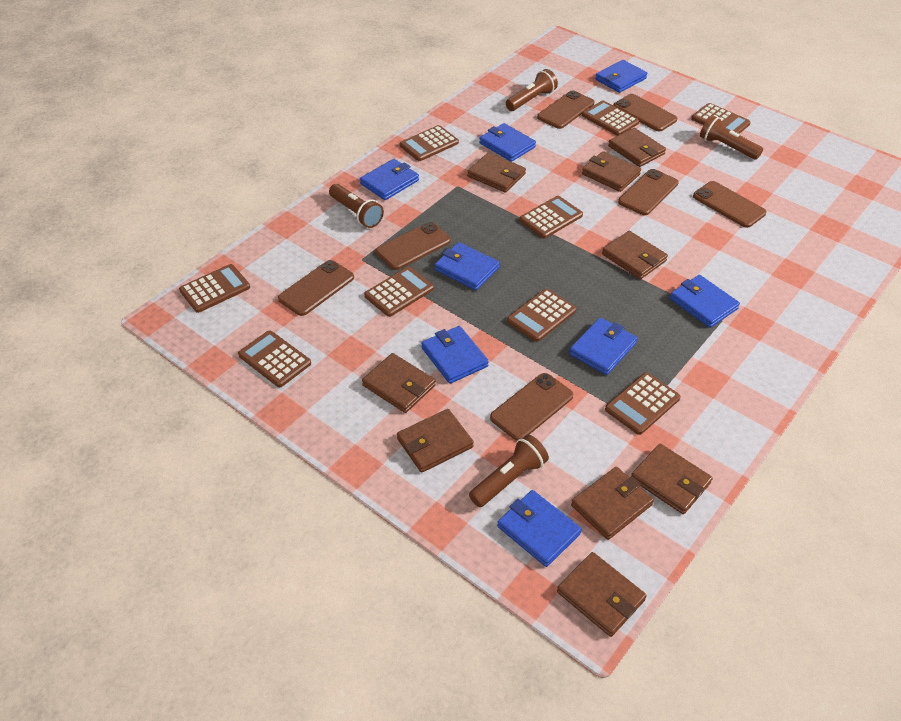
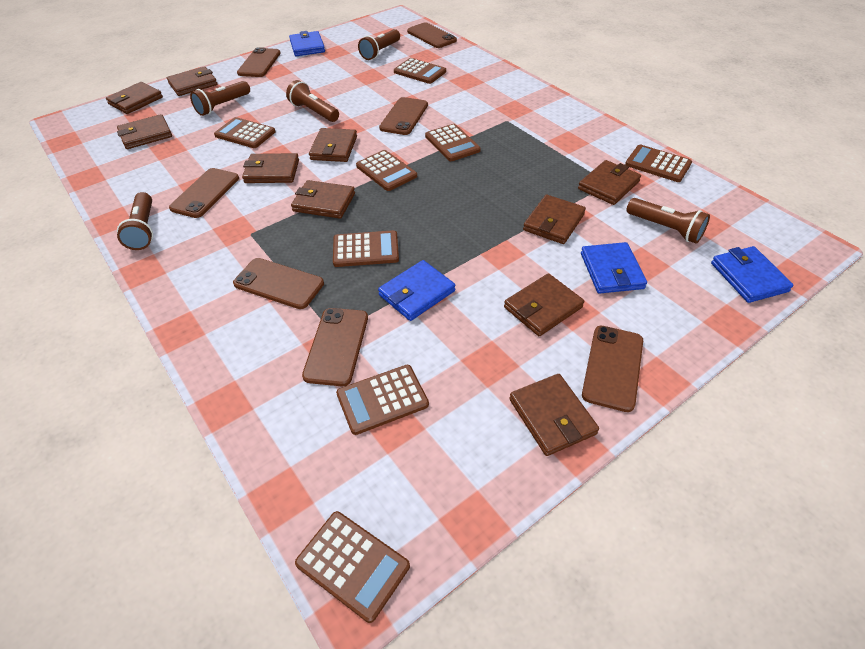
blue wallet: 8 -> 4
brown calculator: 9 -> 8
brown flashlight: 4 -> 5
brown wallet: 9 -> 10

